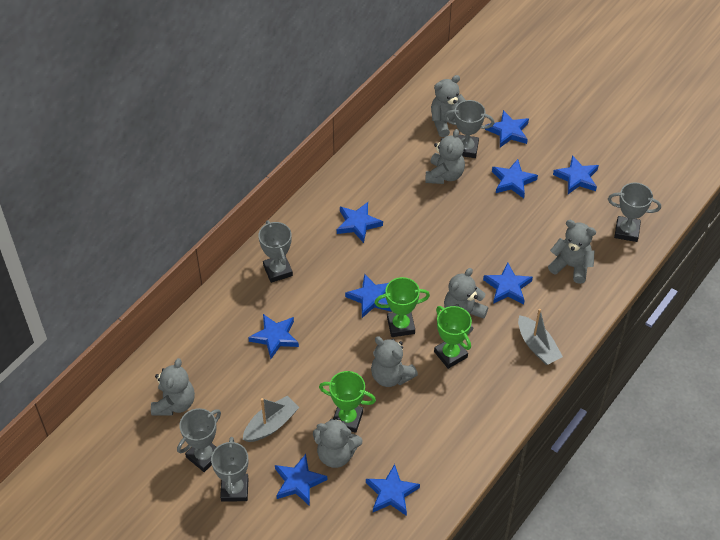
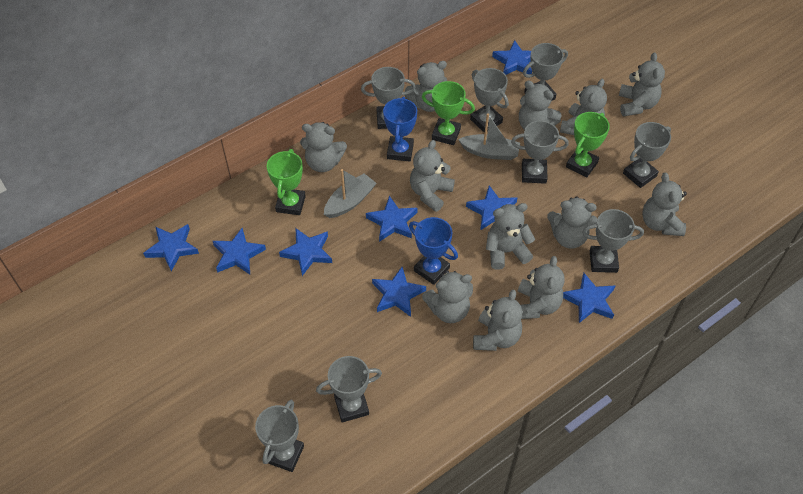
blue star: 9 -> 8
blue trophy: 0 -> 2
grey teddy bear: 7 -> 12
grey trophy: 5 -> 8

